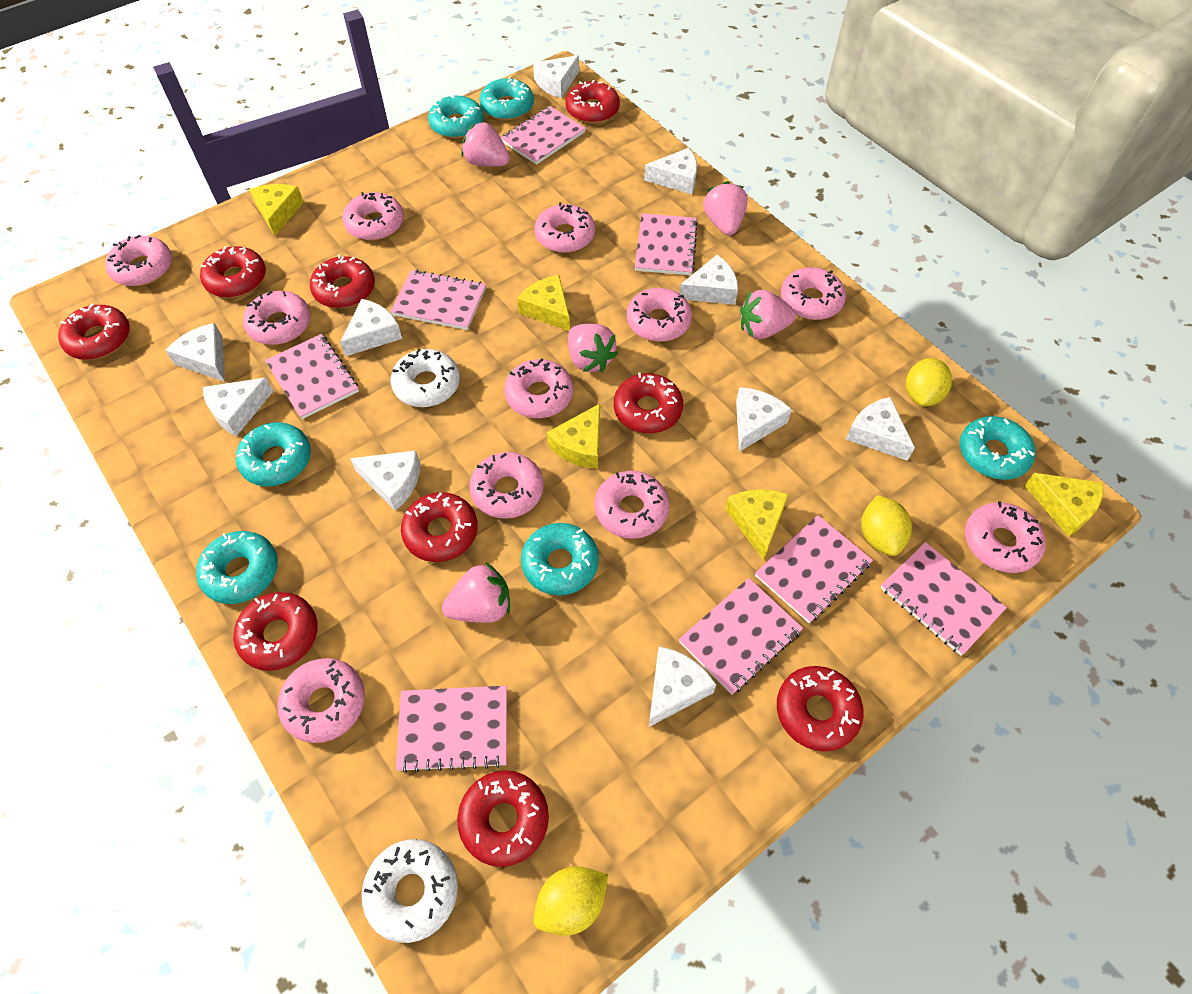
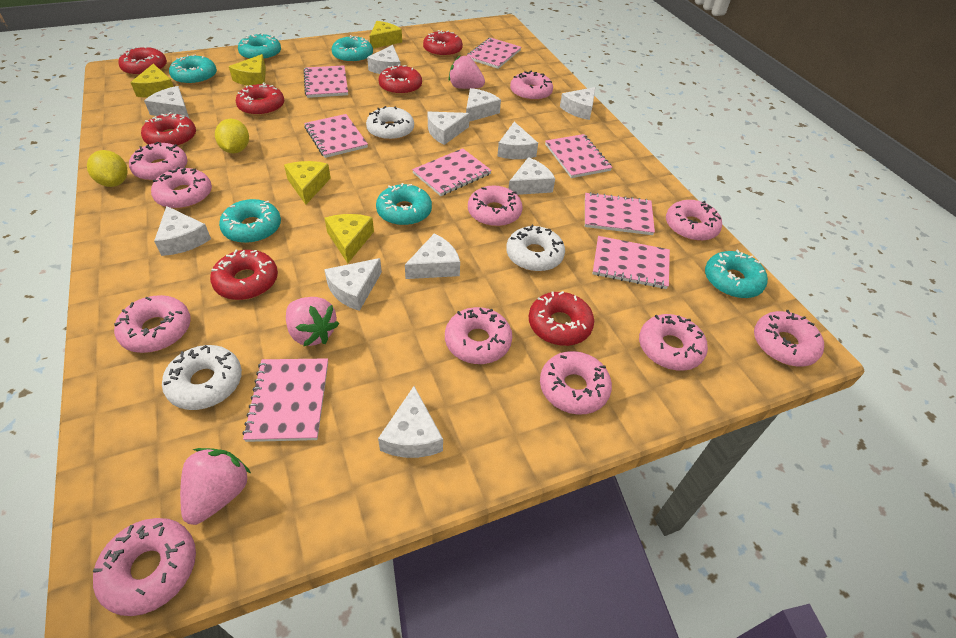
pink strawberry: 5 -> 3
red donut: 9 -> 7
white cheese: 10 -> 11
white donut: 2 -> 3
yellow lemon: 3 -> 2

